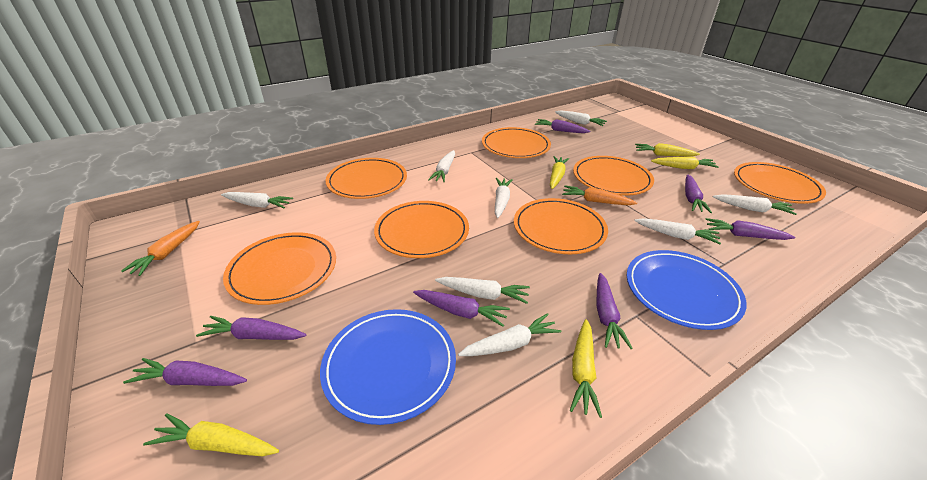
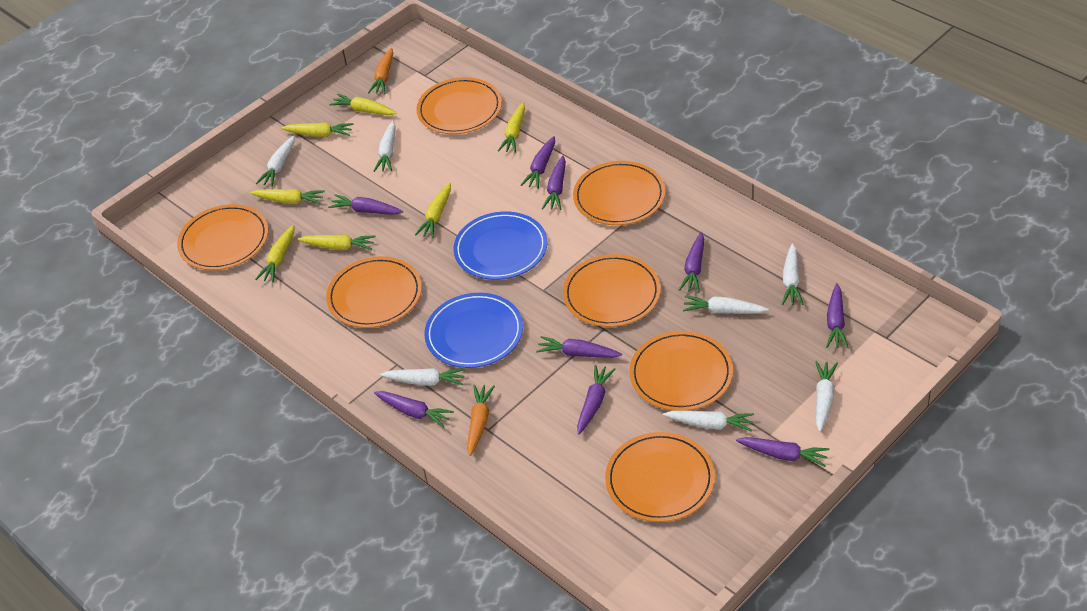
purple carrot: 7 -> 9
white carrot: 8 -> 7
yellow carrot: 5 -> 7

